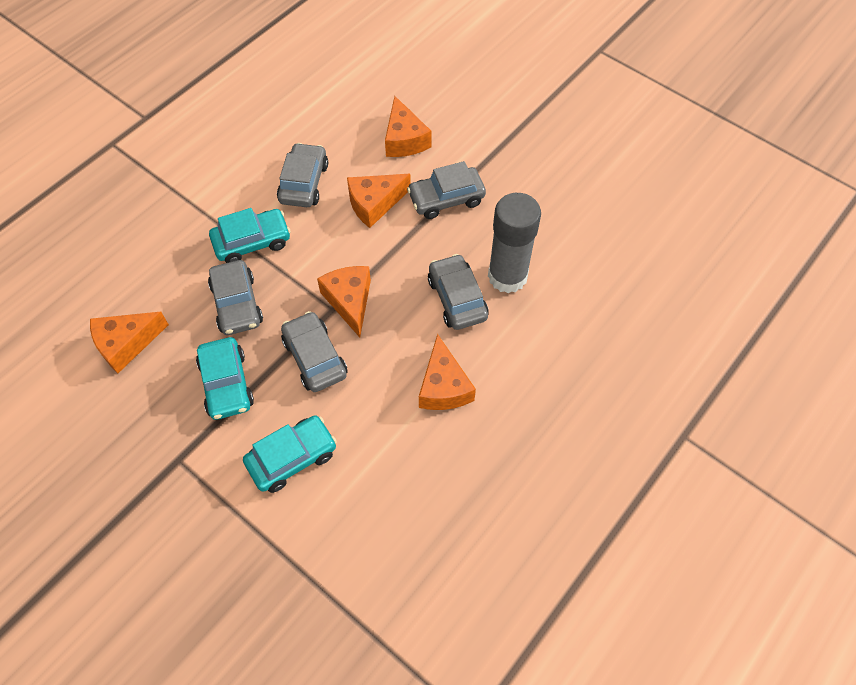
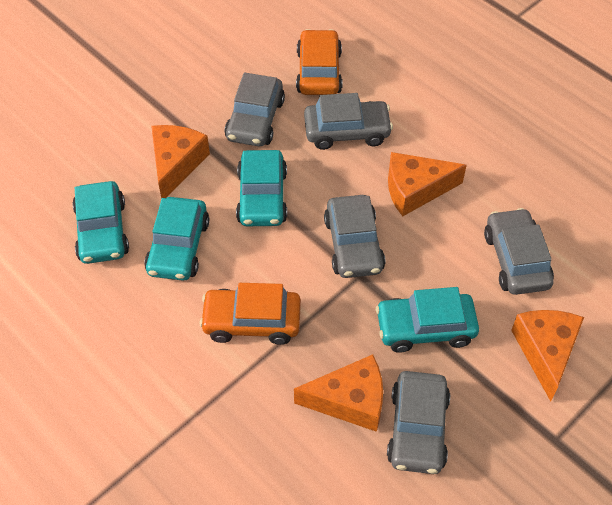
grey glue stick: 1 -> 0
orange car: 0 -> 2
orange cheese: 5 -> 4
turquoise car: 3 -> 4

